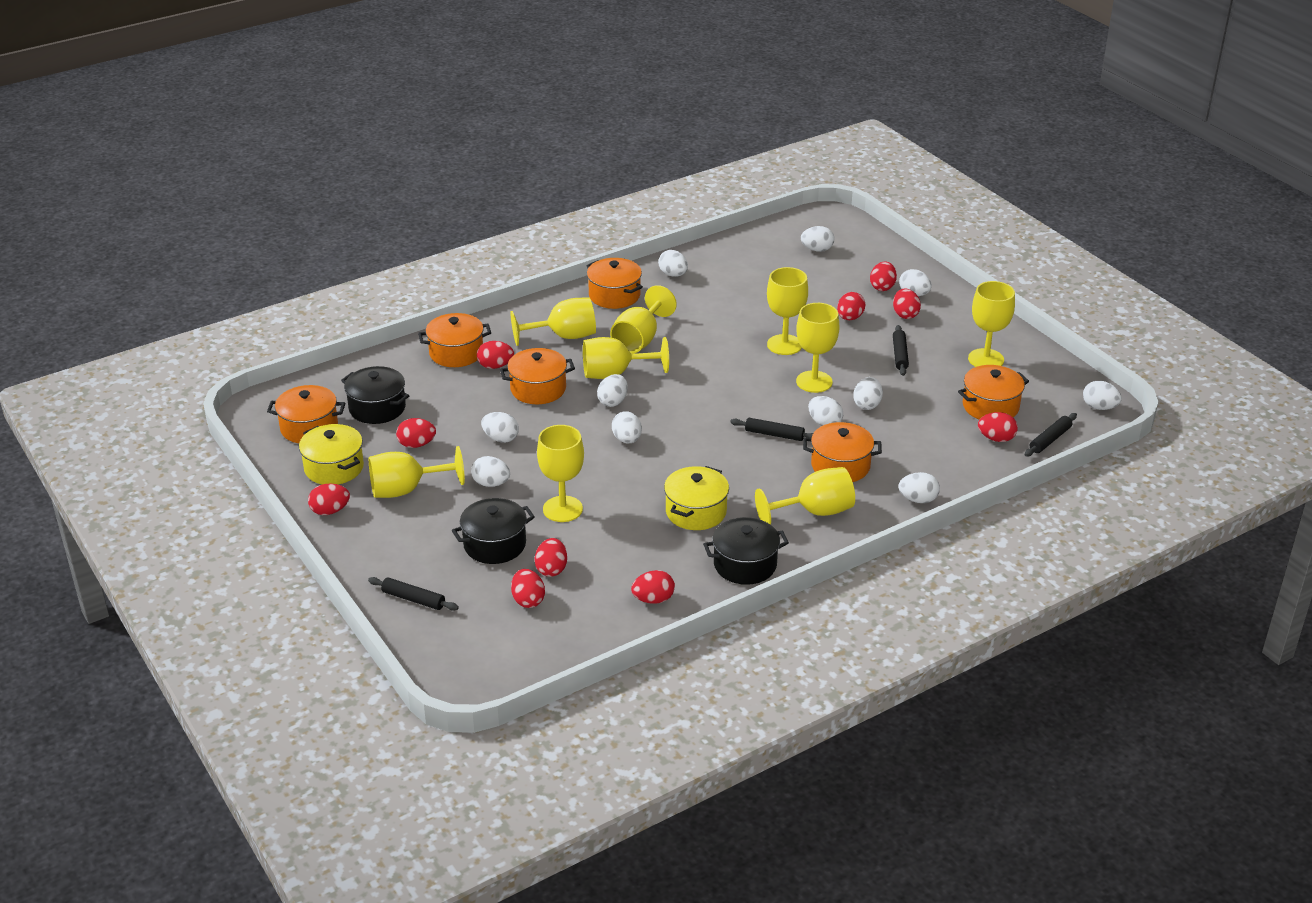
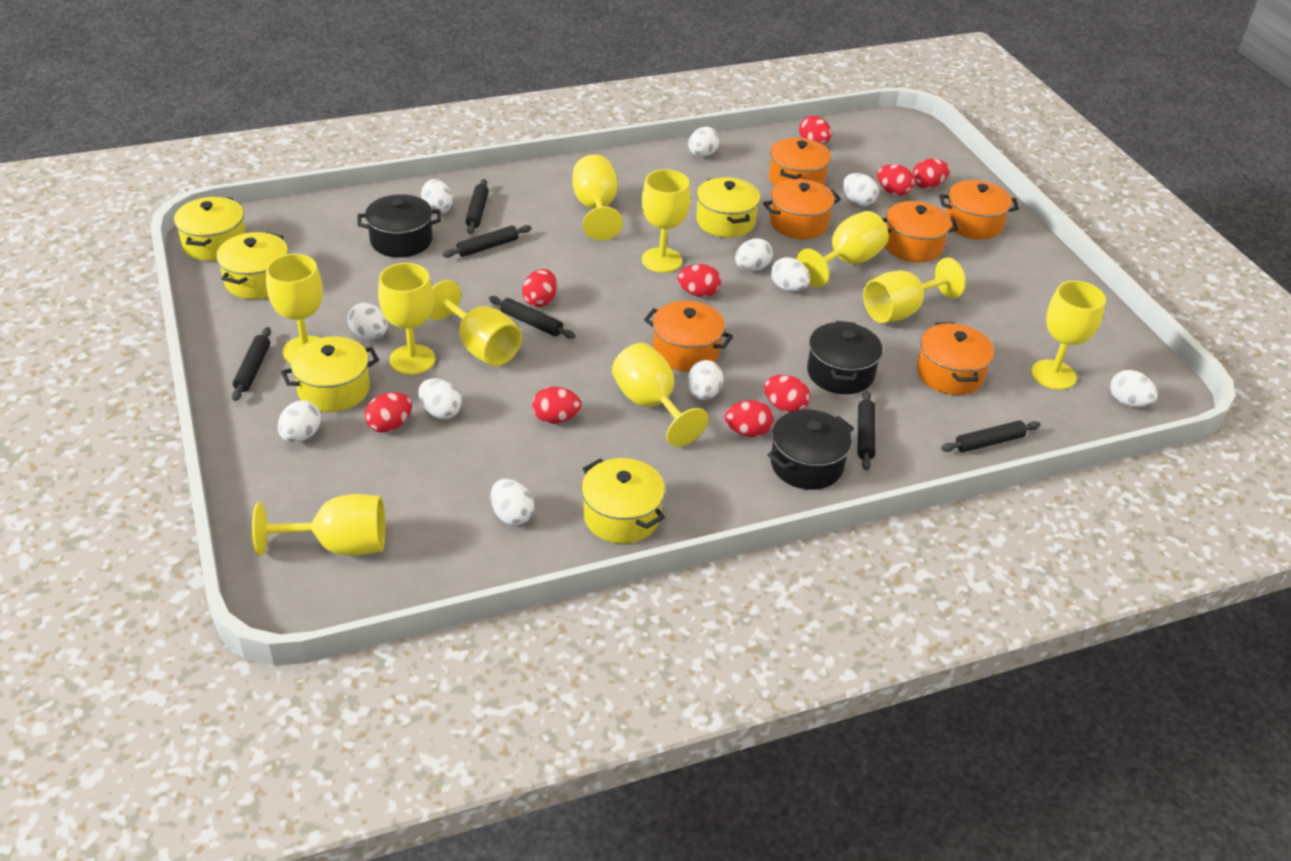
black rolling pin: 4 -> 6
red egg: 10 -> 9
yellow goblet: 9 -> 10
yellow pot: 2 -> 5

